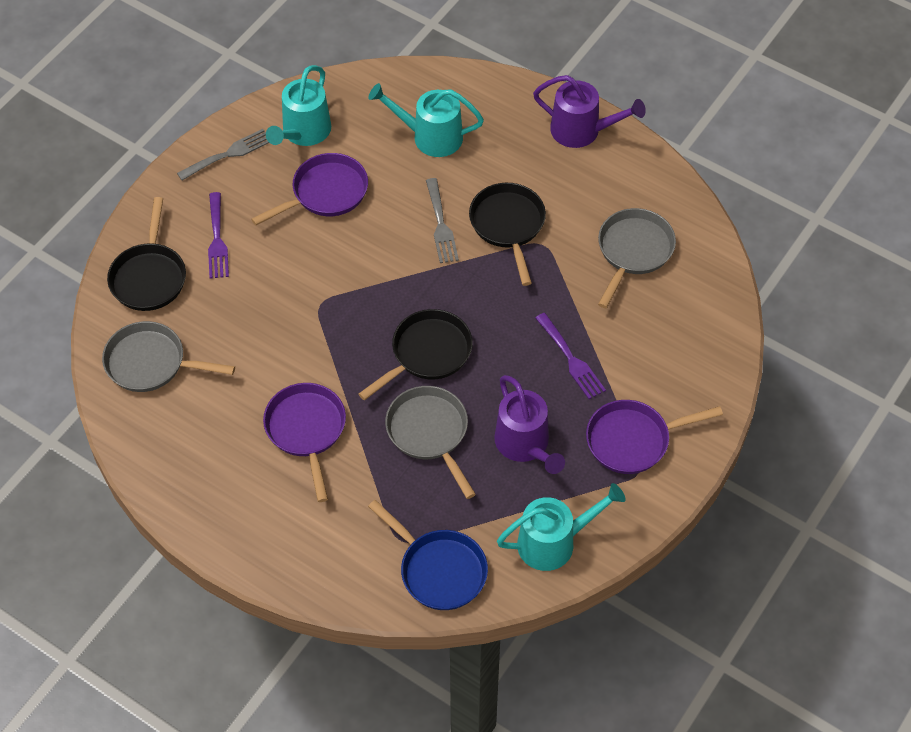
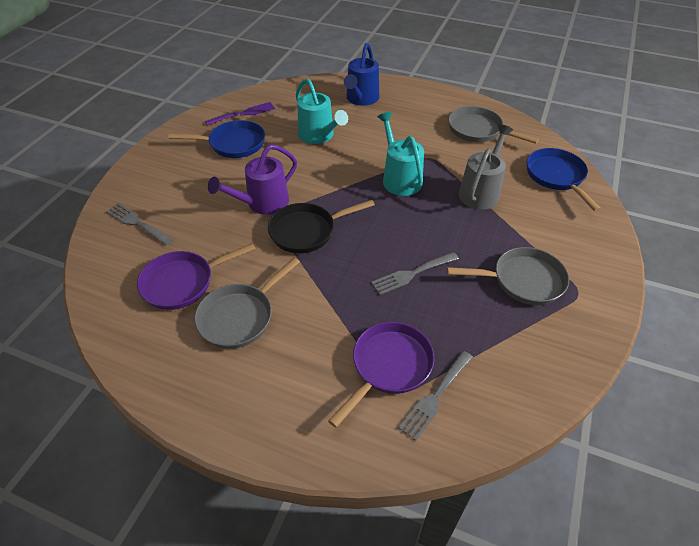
black pan: 3 -> 1
blue pan: 1 -> 2
blue watering can: 0 -> 1
grey fork: 2 -> 3
grey watering can: 0 -> 1
purple fork: 2 -> 1
purple pan: 3 -> 2
purple watering can: 2 -> 1
turquoise watering can: 3 -> 2

